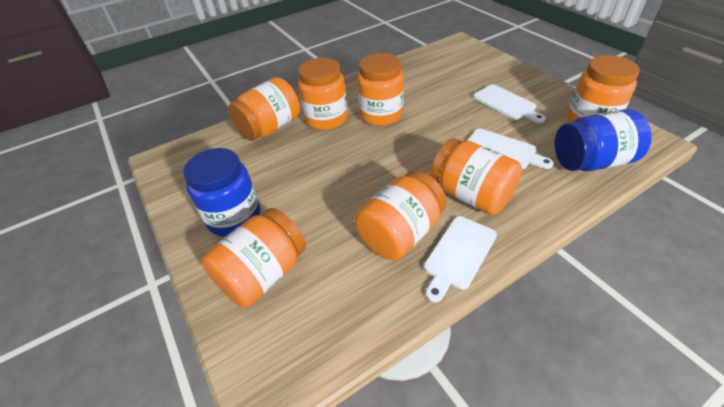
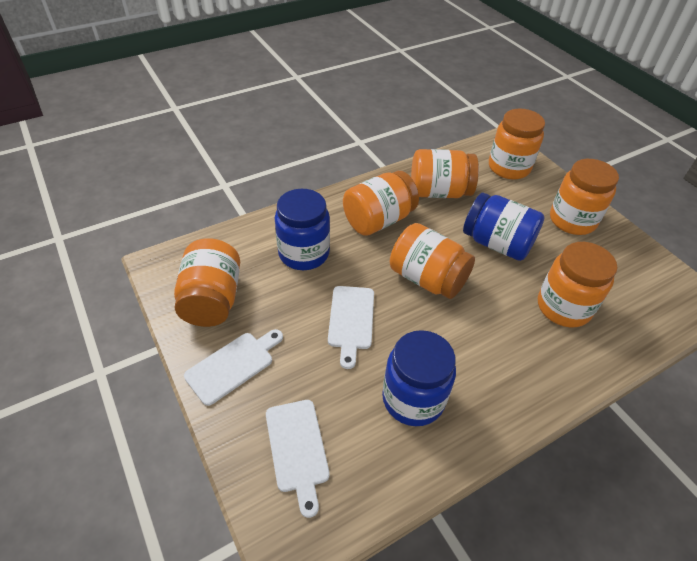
blue jar: 2 -> 3

